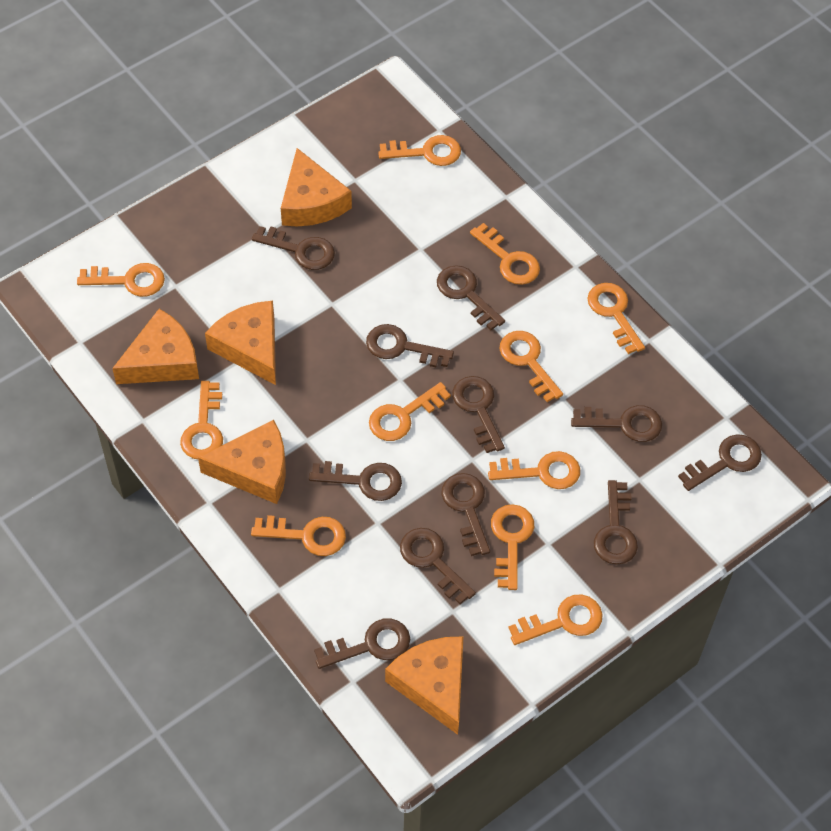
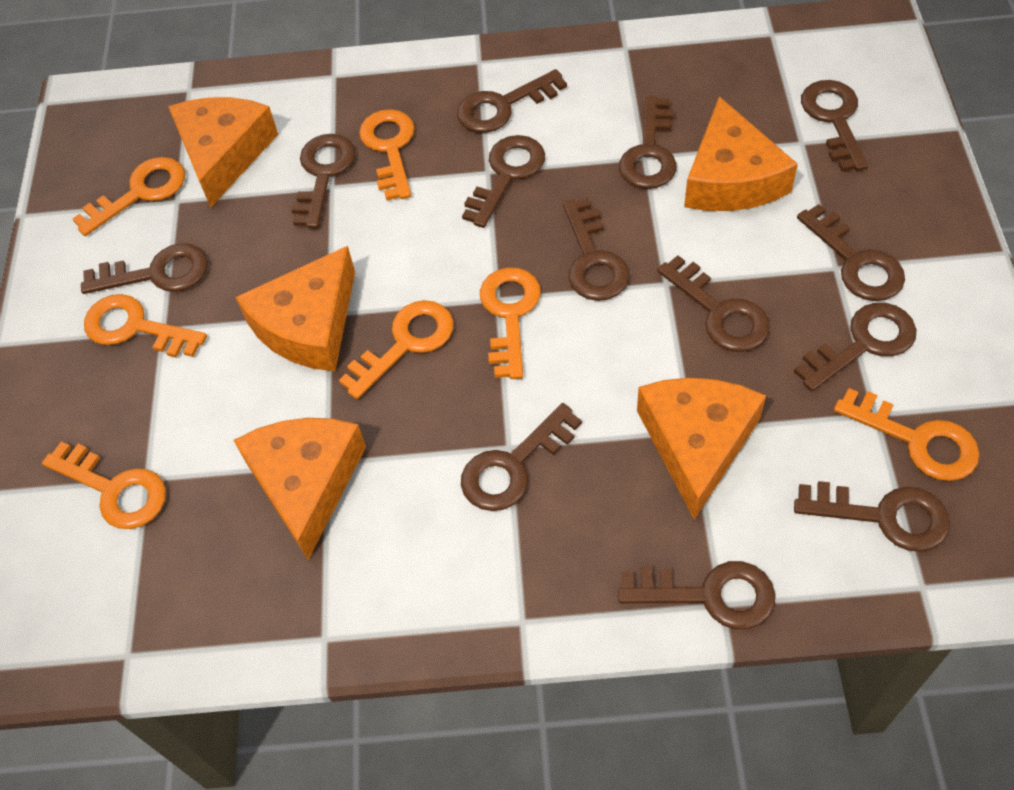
brown key: 11 -> 13
orange key: 11 -> 7

